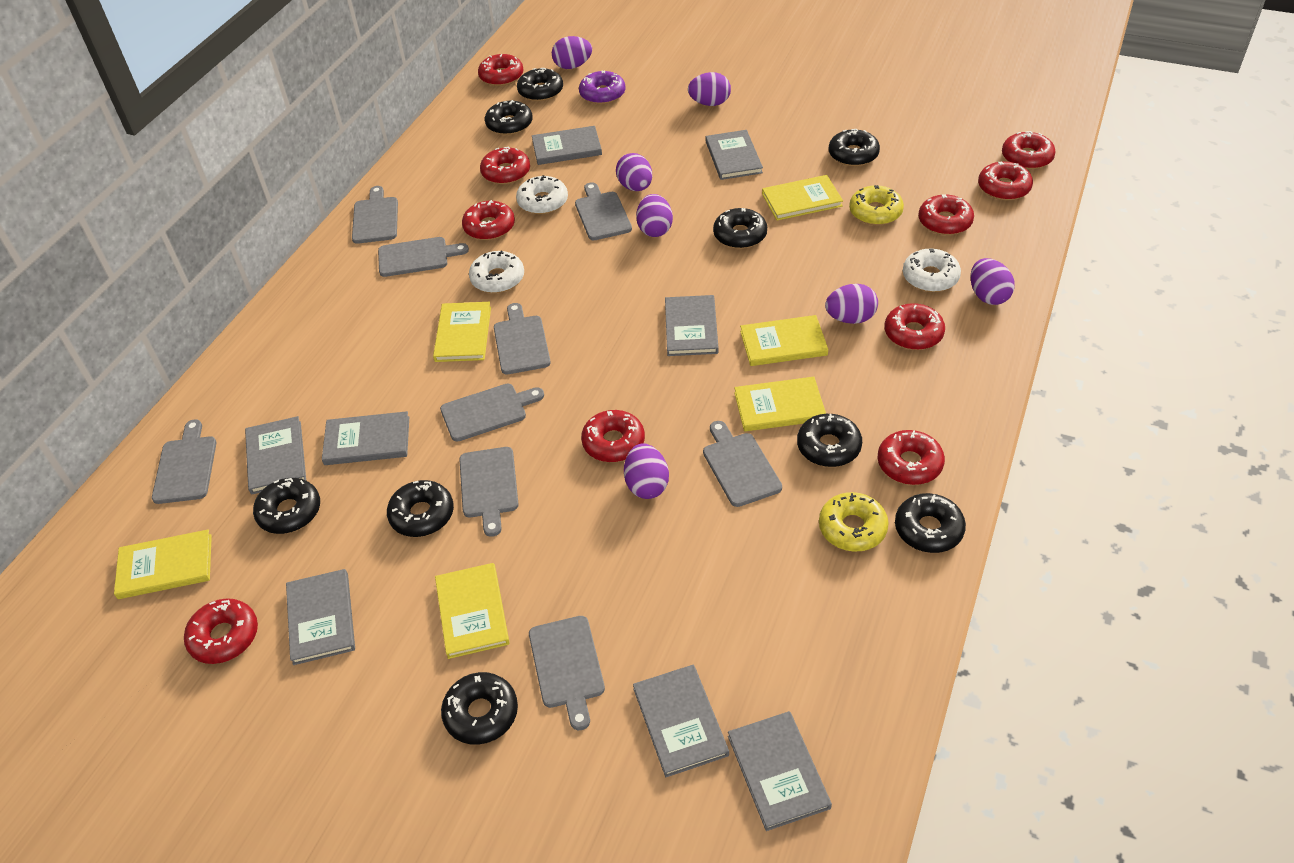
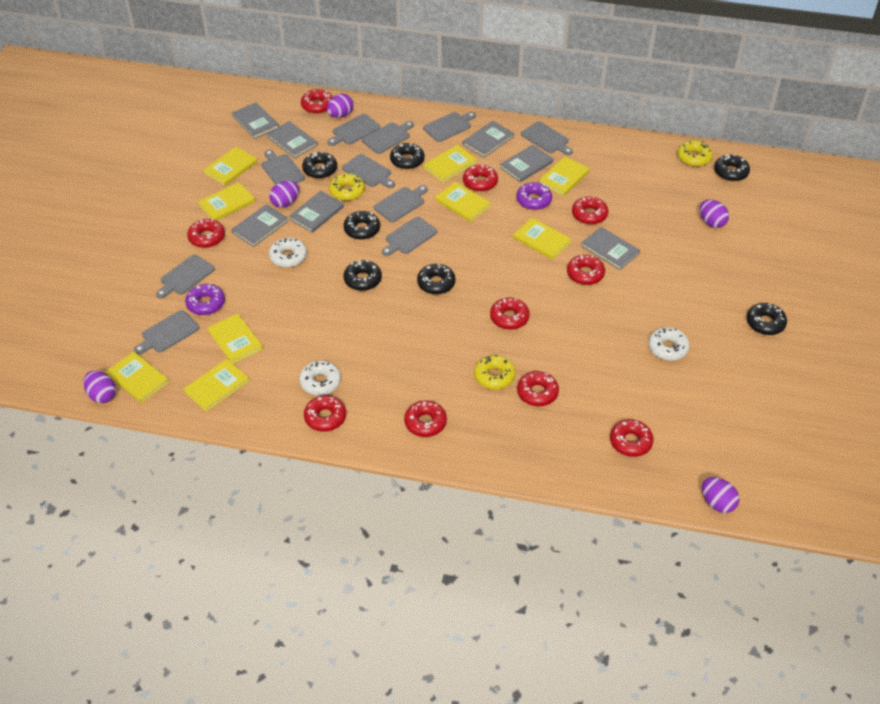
black donut: 9 -> 7
grey book: 8 -> 7
grey cutting board: 9 -> 10
purple donut: 1 -> 2
purple egg: 7 -> 5
yellow book: 6 -> 9
yellow donut: 2 -> 3

